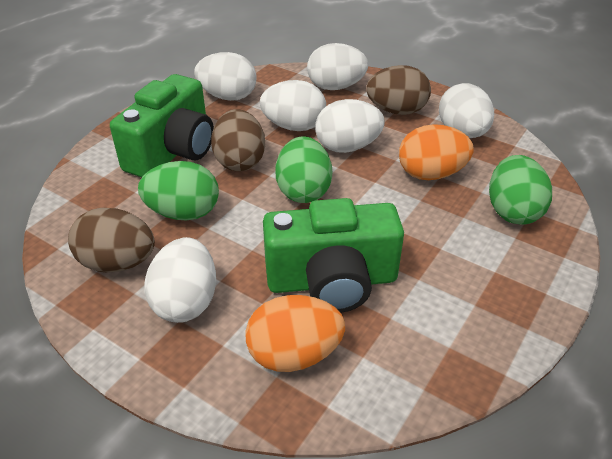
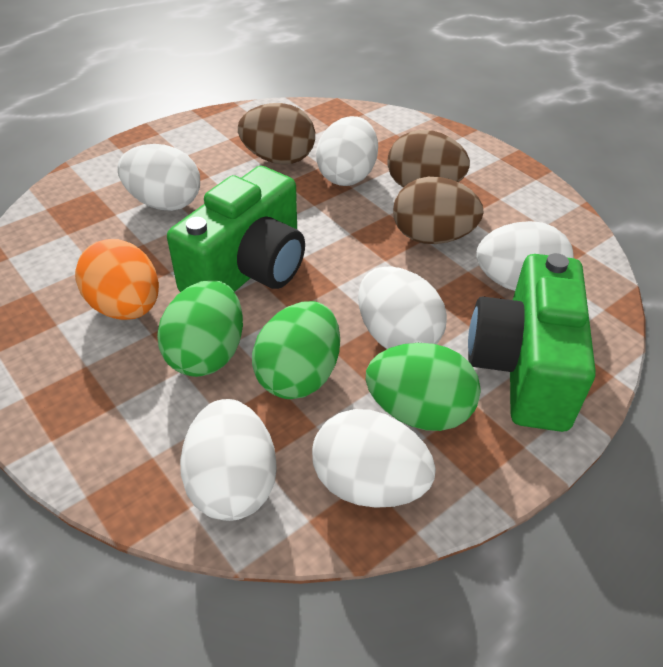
orange egg: 2 -> 1

